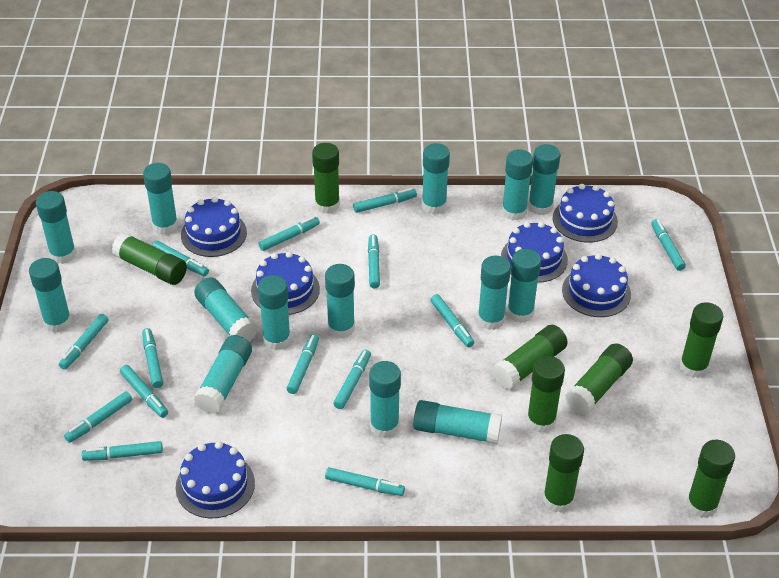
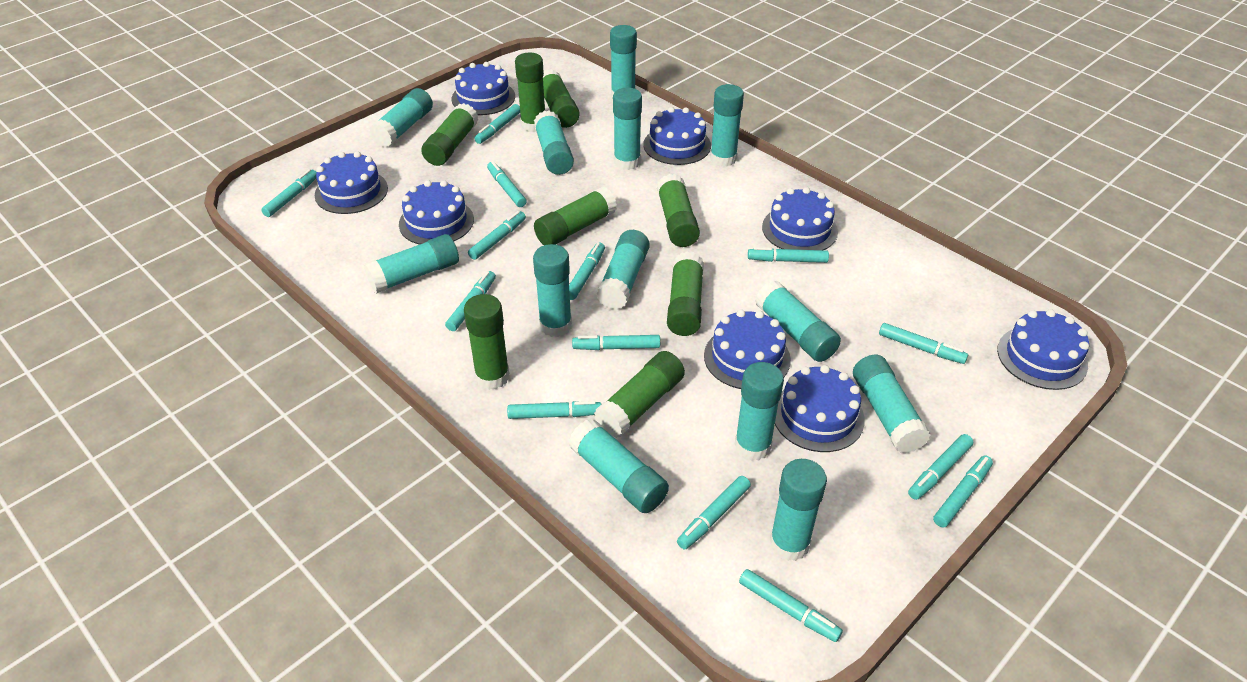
blue cake: 6 -> 8
turquoise glue stick: 14 -> 13

